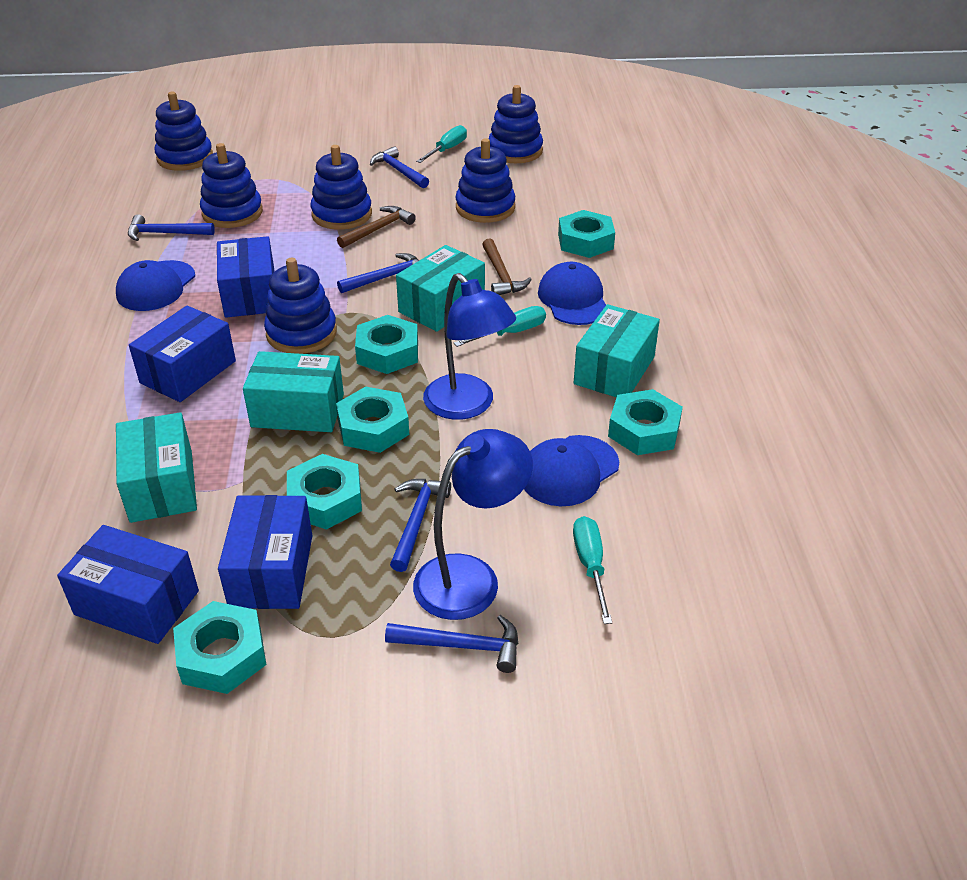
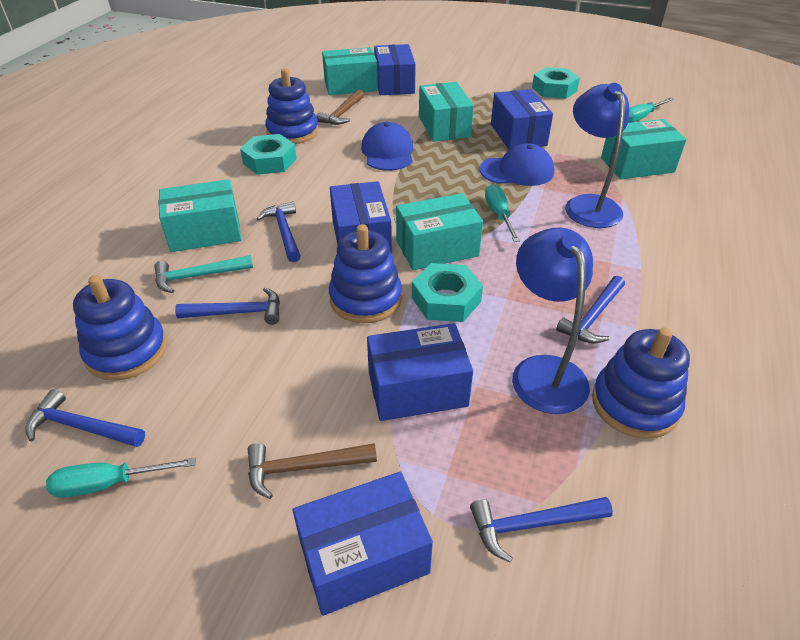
blue box: 4 -> 5
blue cap: 3 -> 2
blue stacking toy: 6 -> 4
turquoise box: 4 -> 5
turquoise hammer: 0 -> 1
turquoise nut: 6 -> 3

